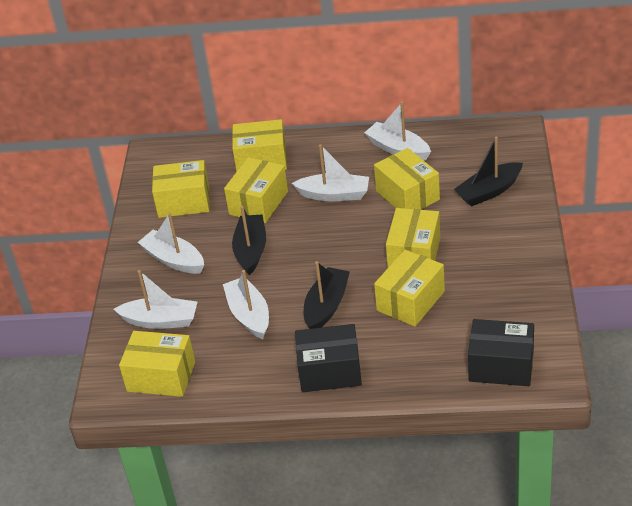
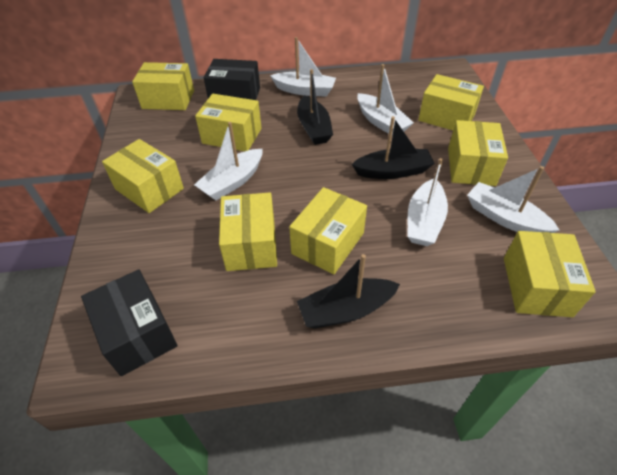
yellow box: 7 -> 8

